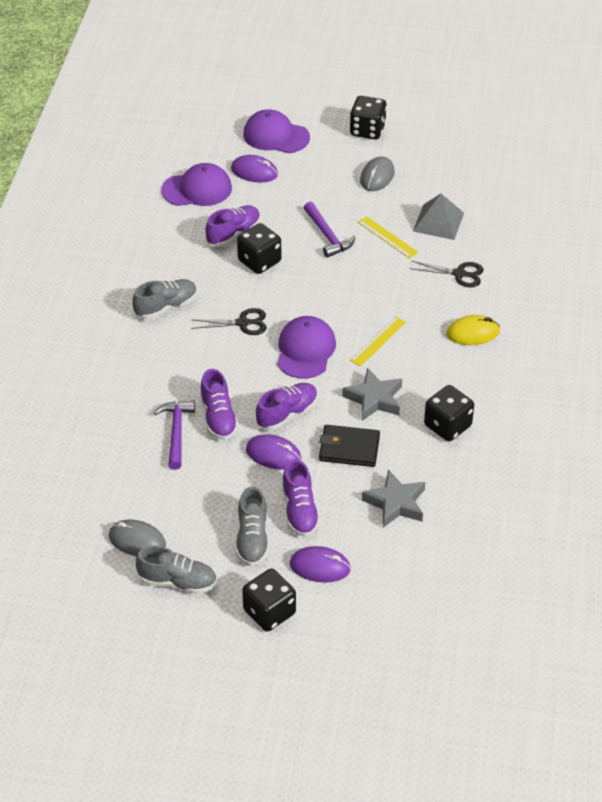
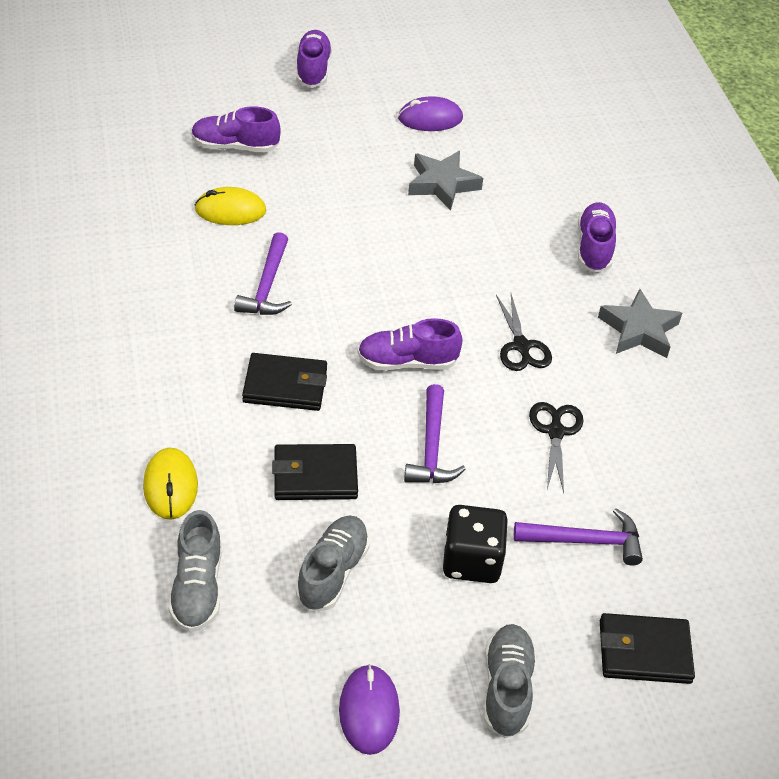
black dice: 4 -> 1
black wallet: 1 -> 3
grey mouse: 2 -> 0
grey pyramid: 1 -> 0
purple cap: 3 -> 0
purple hammer: 2 -> 3
purple mouse: 3 -> 2
yellow mouse: 1 -> 2
yellow ruler: 2 -> 0

